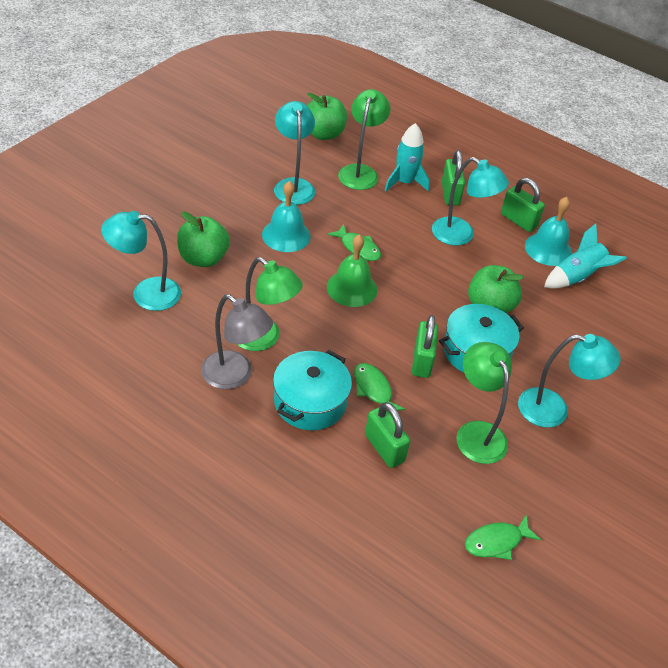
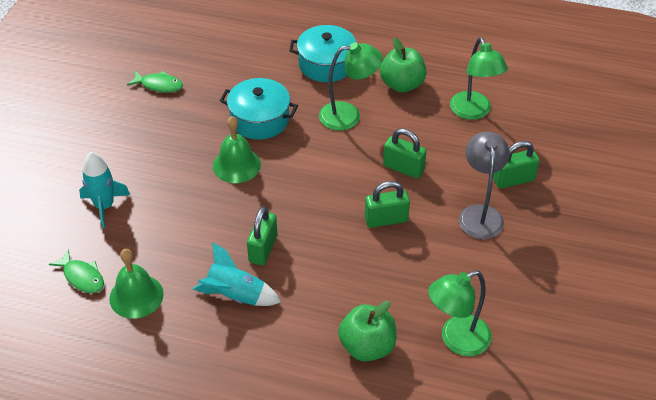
green apple: 3 -> 2
green bell: 1 -> 2
green fish: 3 -> 2
turquoise bell: 2 -> 0
turquoise lamp: 4 -> 0

